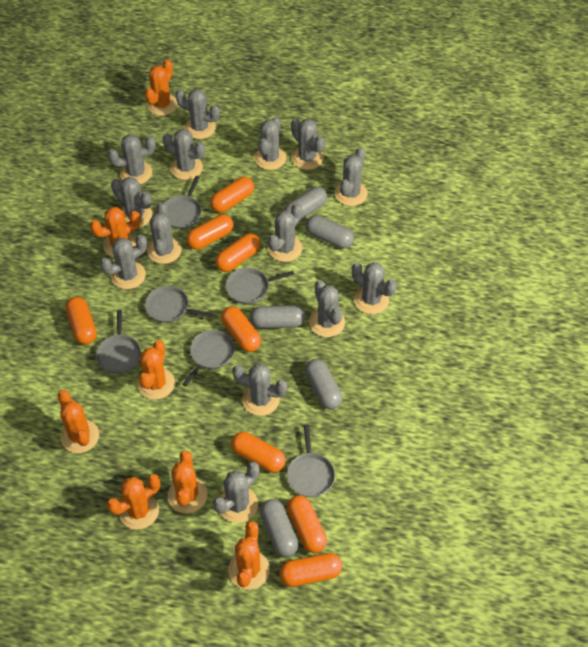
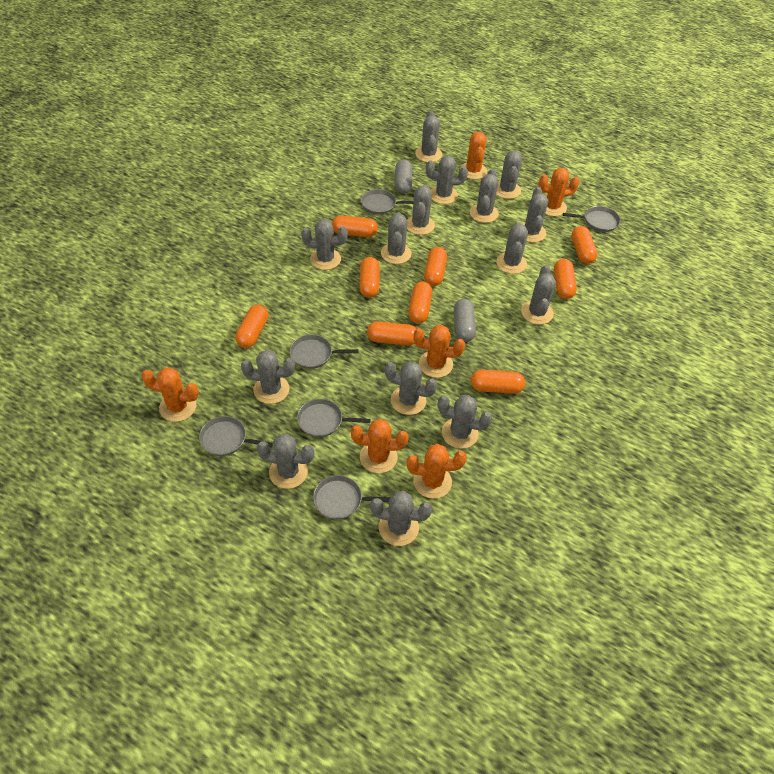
grey cactus: 14 -> 15
grey capsule: 5 -> 2
orange cactus: 7 -> 6
orange capsule: 8 -> 9

